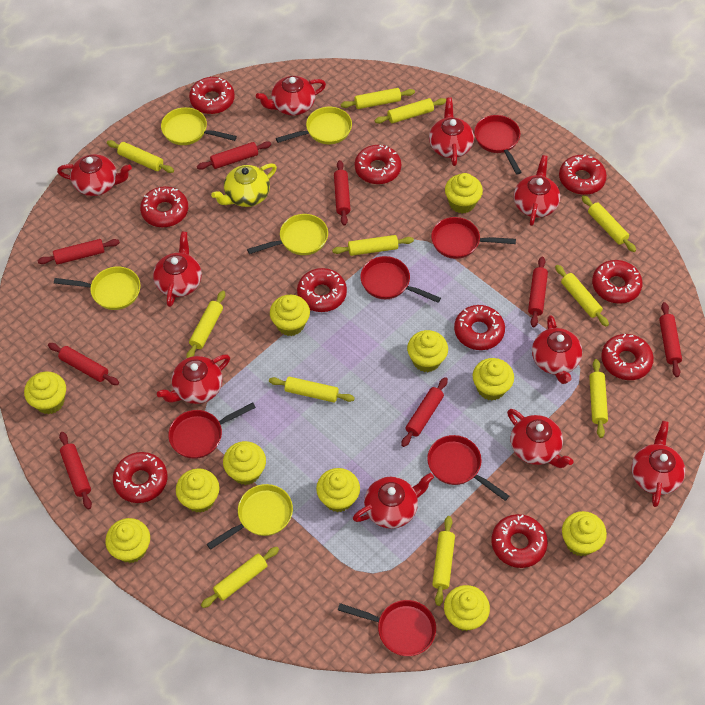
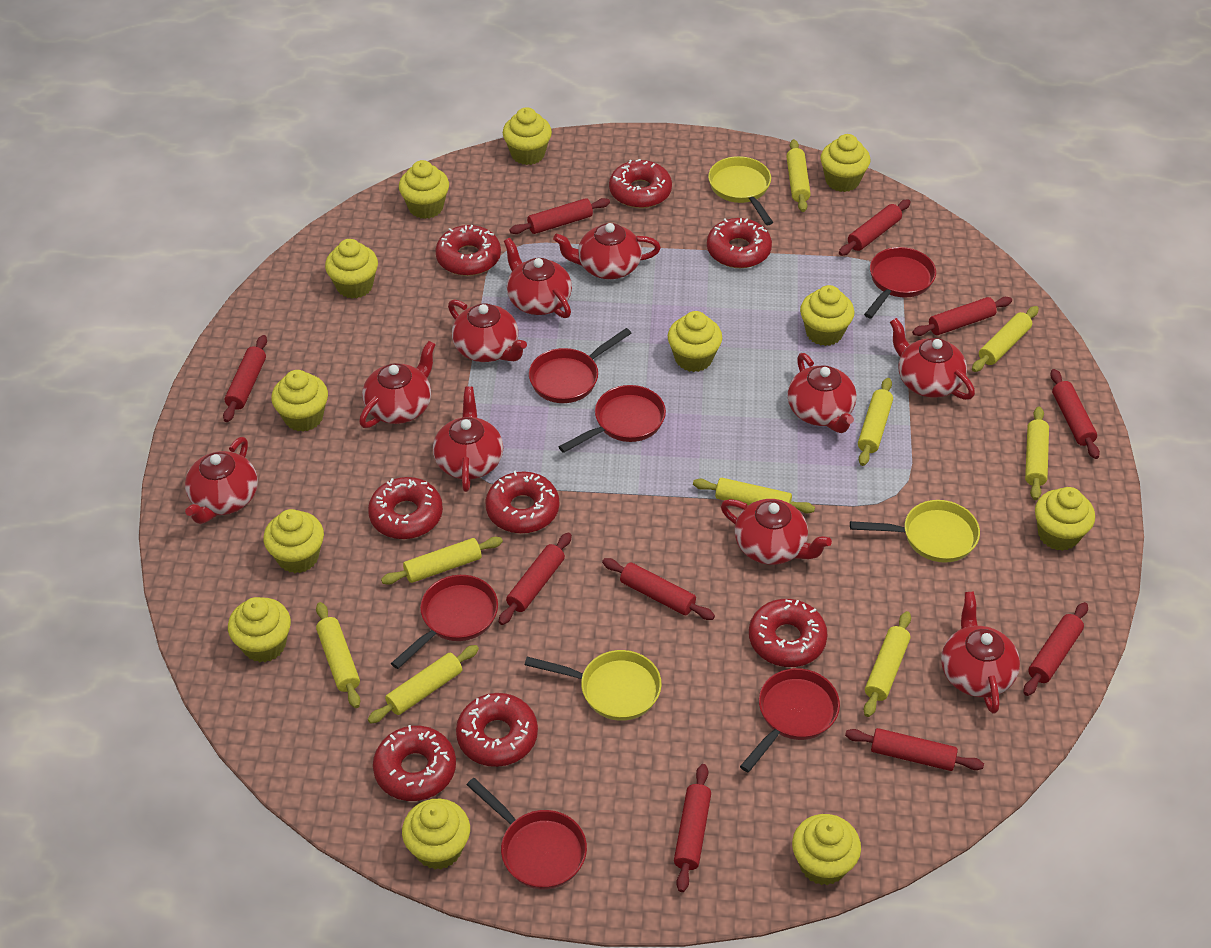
red donut: 10 -> 8
red rolling pin: 8 -> 10
yellow cupcake: 11 -> 12
yellow pan: 5 -> 3
yellow rolling pin: 11 -> 9
yellow teapot: 1 -> 0

